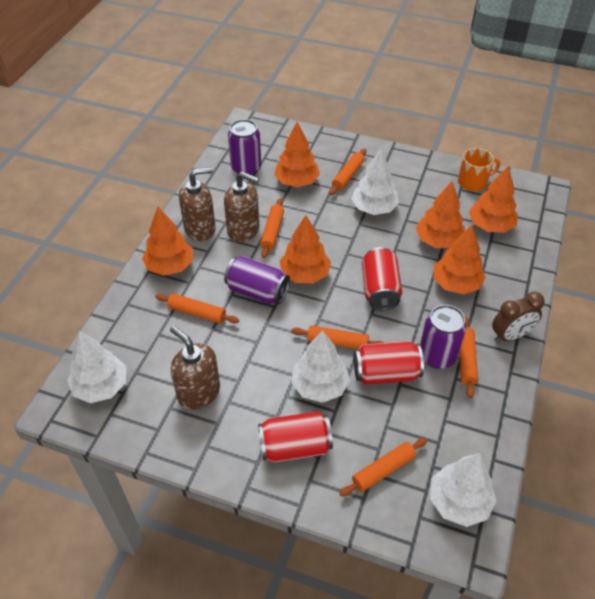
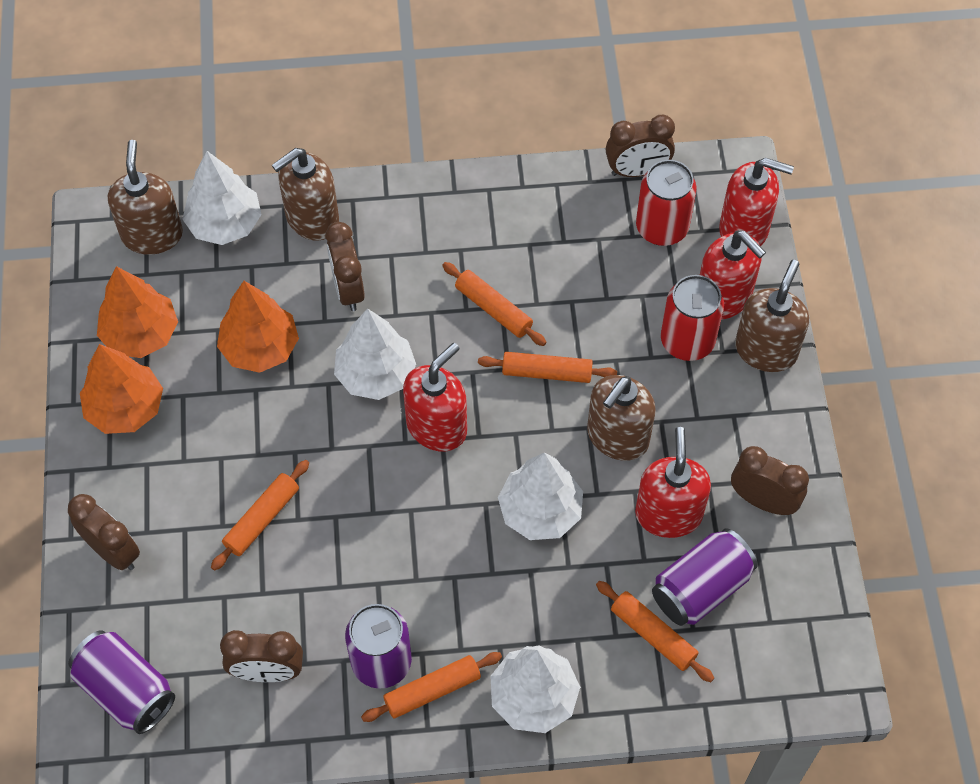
brown clock: 1 -> 5
brown soap dispenser: 3 -> 4
orange mug: 1 -> 0
orange rolling pin: 6 -> 5
orange tree: 6 -> 3
red can: 3 -> 2
red soap dispenser: 0 -> 4

